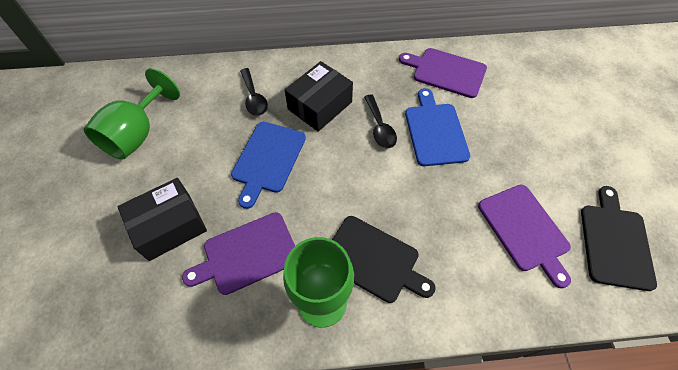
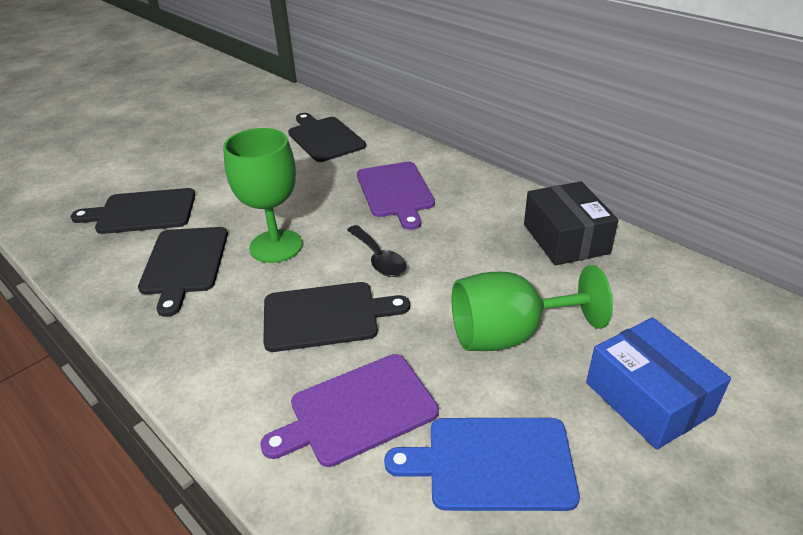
black box: 2 -> 1
black cutting board: 2 -> 4
black spoon: 2 -> 1
blue box: 0 -> 1
blue cutting board: 2 -> 1
purple cutting board: 3 -> 2

